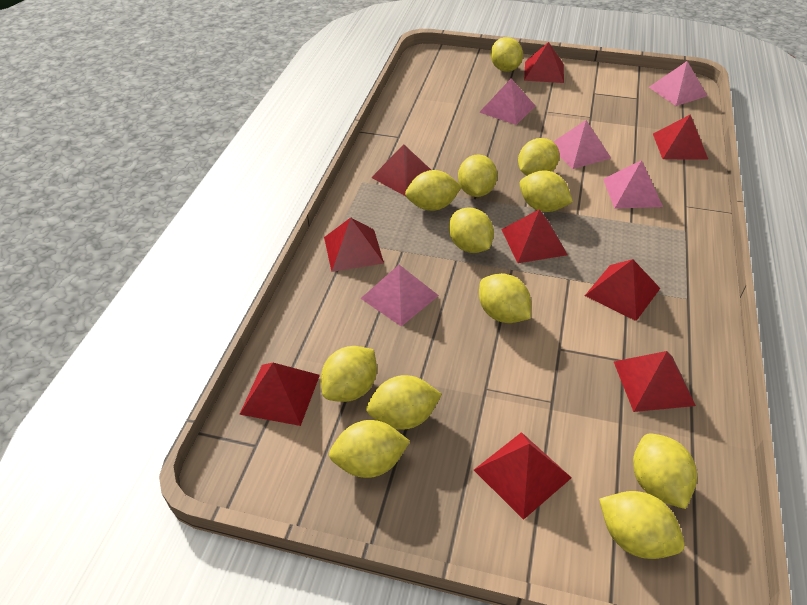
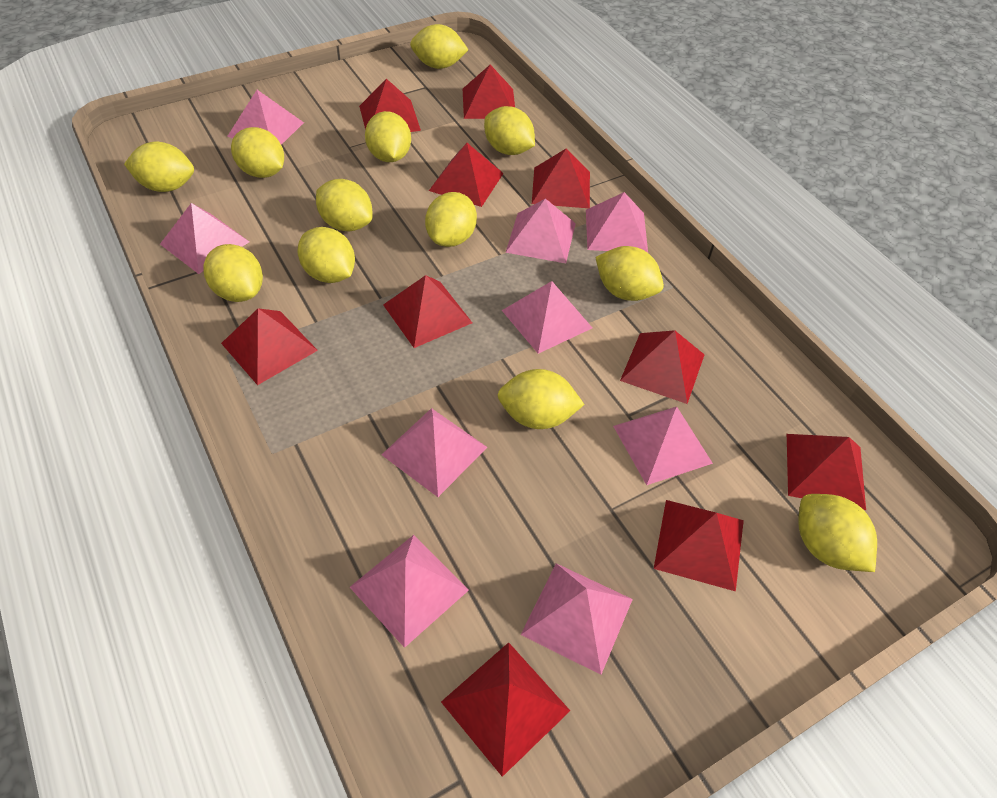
pink pyramid: 5 -> 9
red pyramid: 9 -> 10

